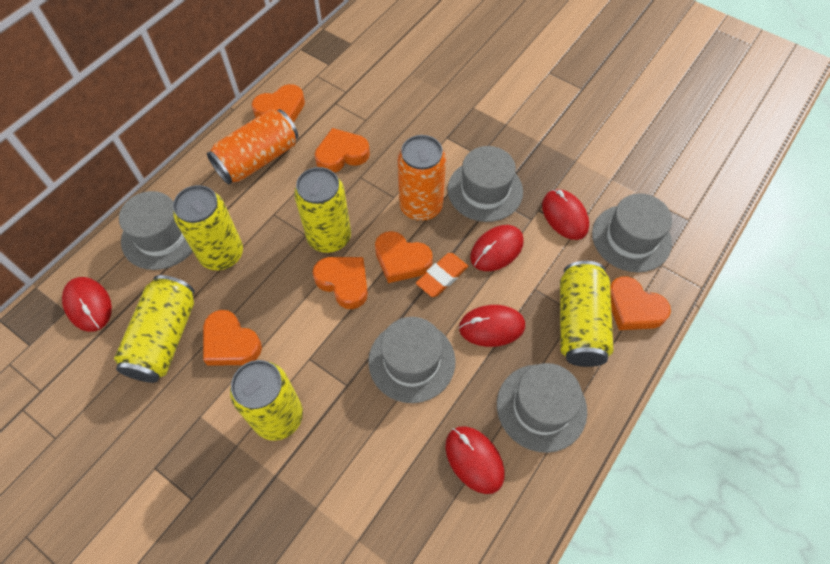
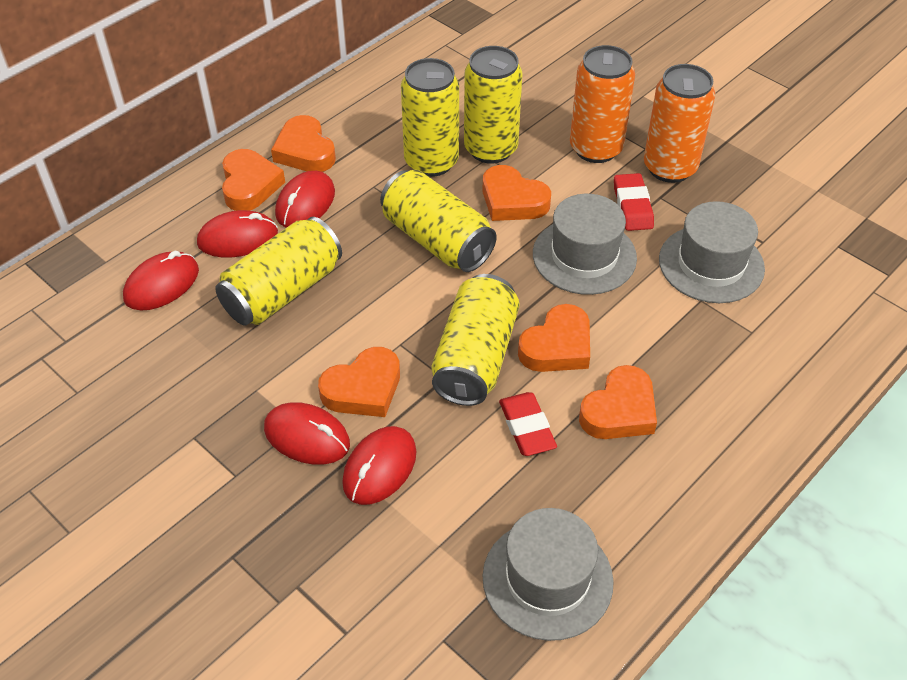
grey hat: 5 -> 3
orange eraser: 1 -> 0
red eraser: 0 -> 2

